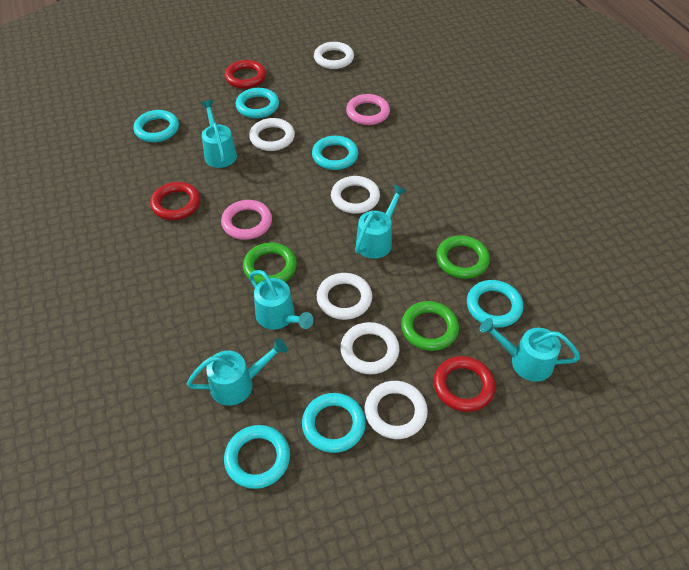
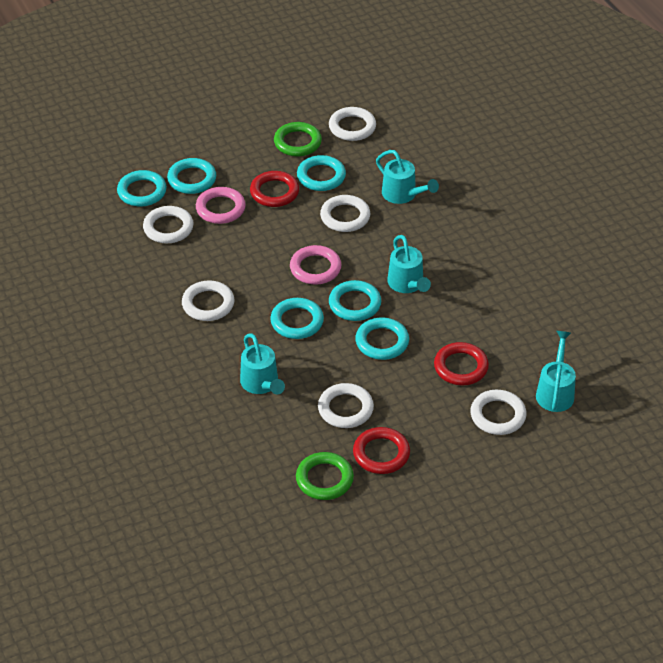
green ring: 3 -> 2
turquoise watering can: 5 -> 4

